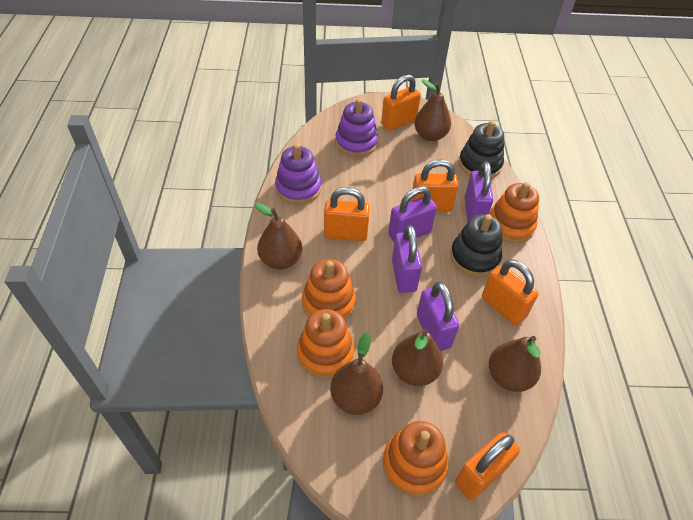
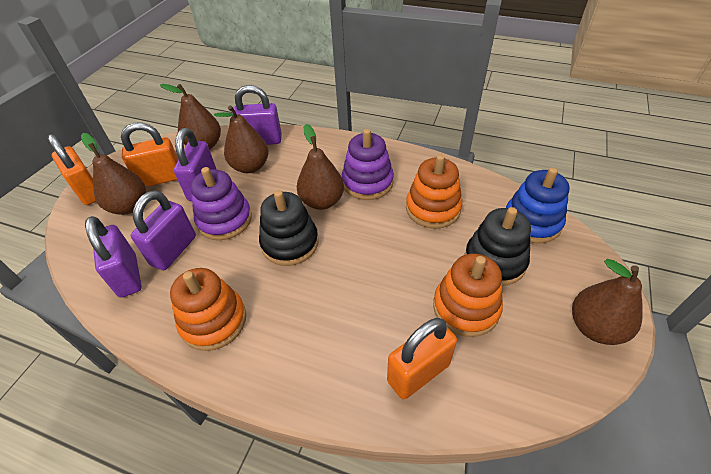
blue stacking toy: 0 -> 1
orange padlock: 5 -> 3
orange stacking toy: 4 -> 3

